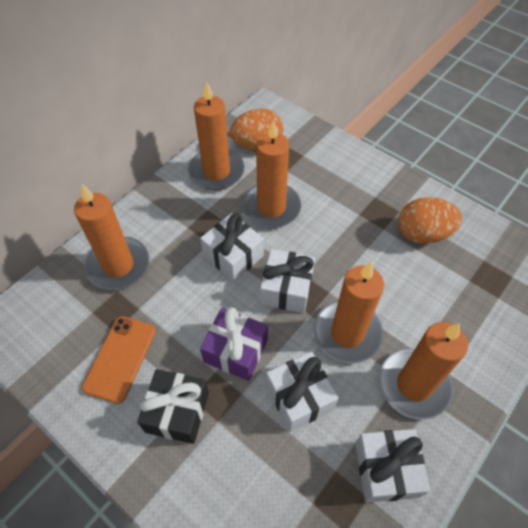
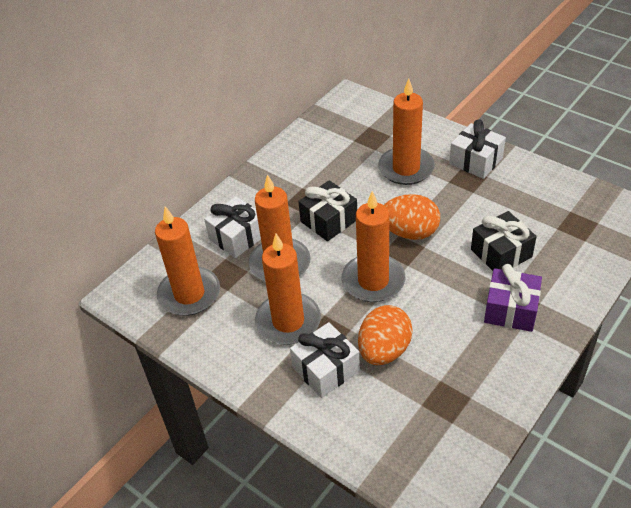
black gift: 1 -> 2
orange phone: 1 -> 0
white gift: 4 -> 3

